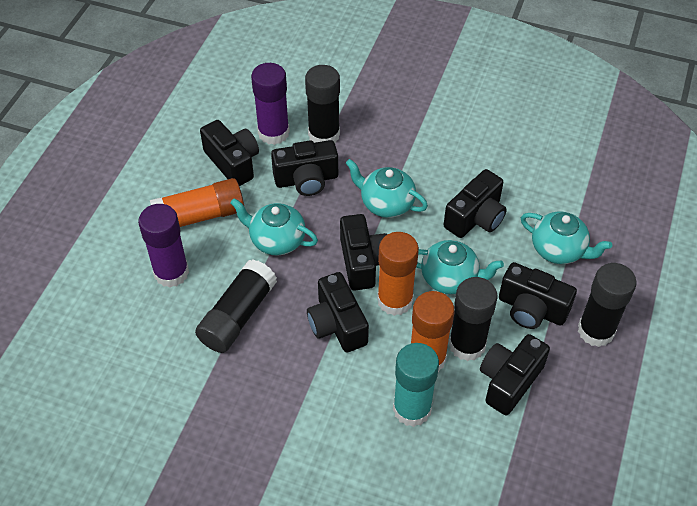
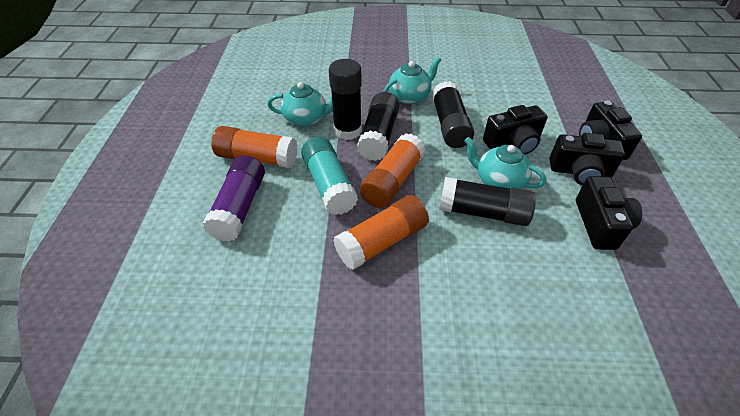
black camera: 7 -> 4
purple glue stick: 2 -> 1
turquoise teapot: 4 -> 3

